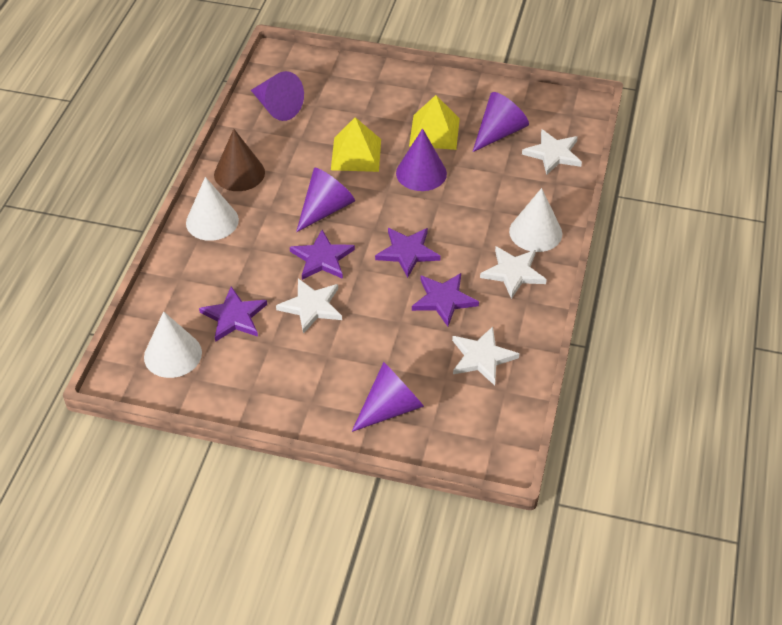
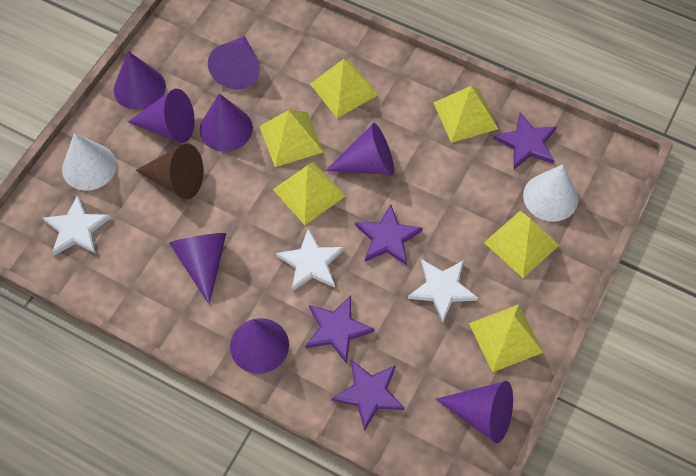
purple cone: 5 -> 8
white cone: 3 -> 2
white star: 4 -> 3
yellow pyramid: 2 -> 6

